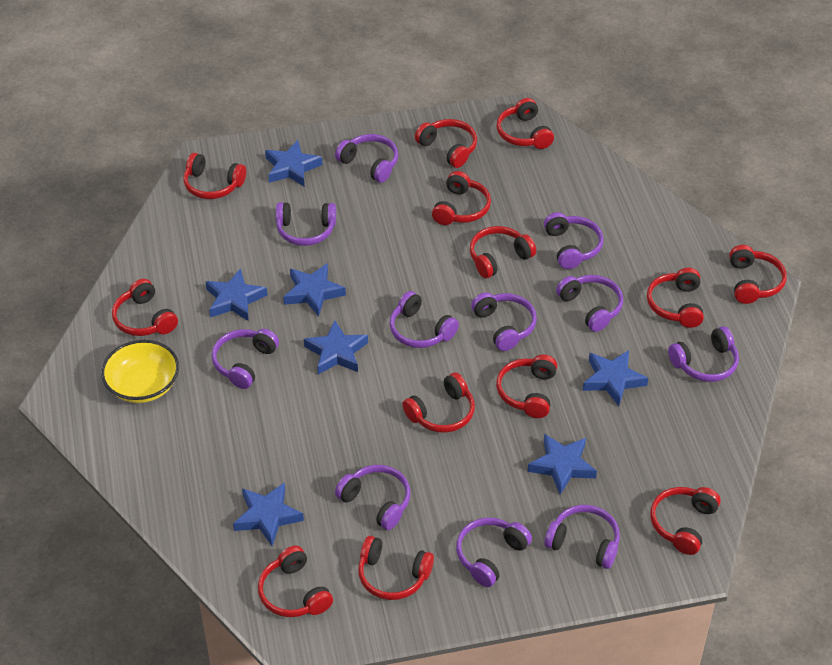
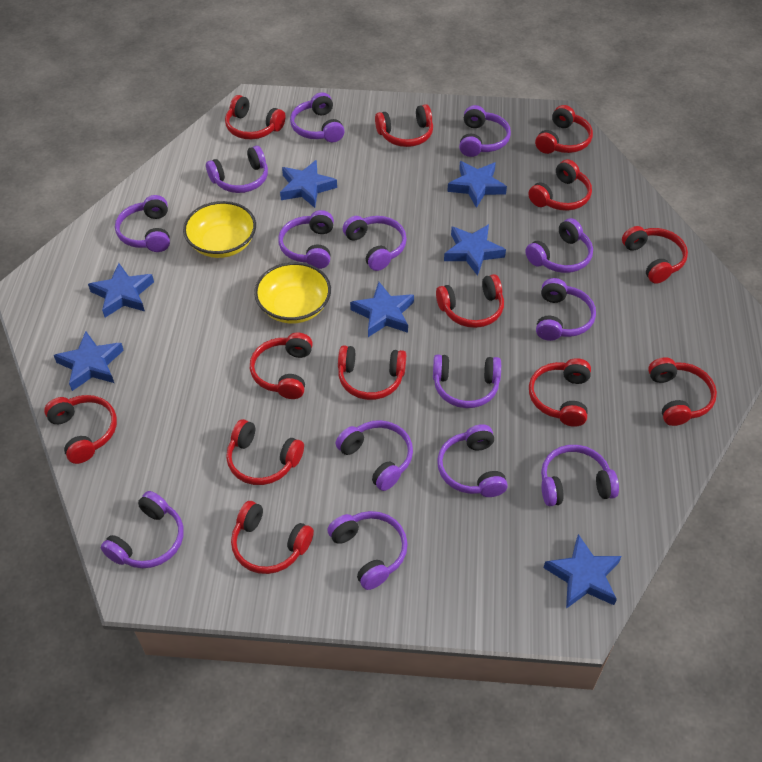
purple headphones: 11 -> 14
yellow bowl: 1 -> 2

